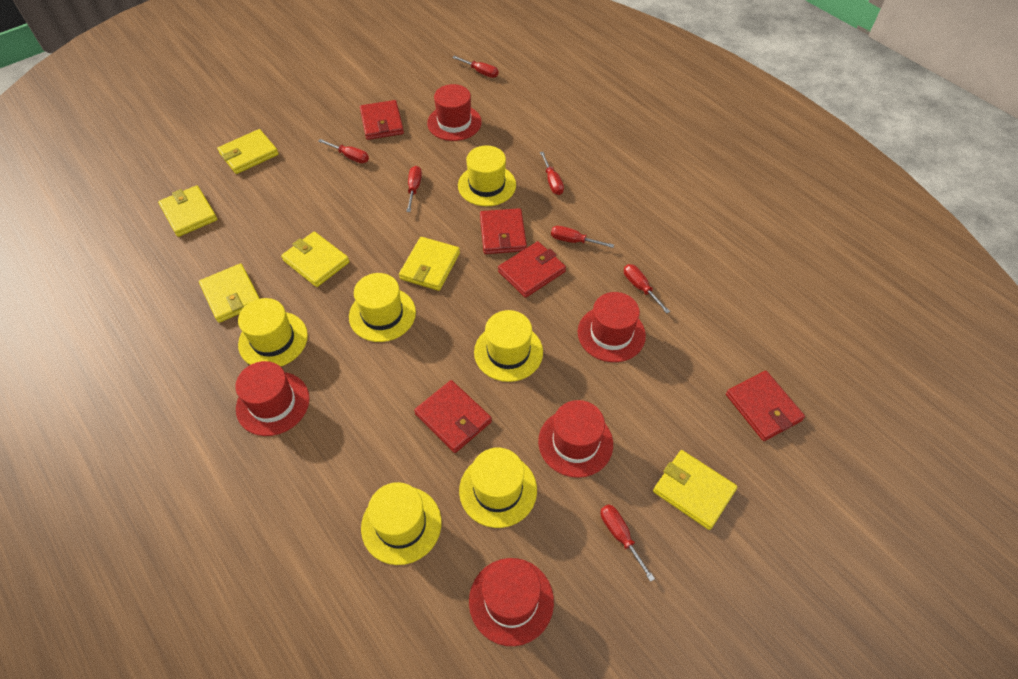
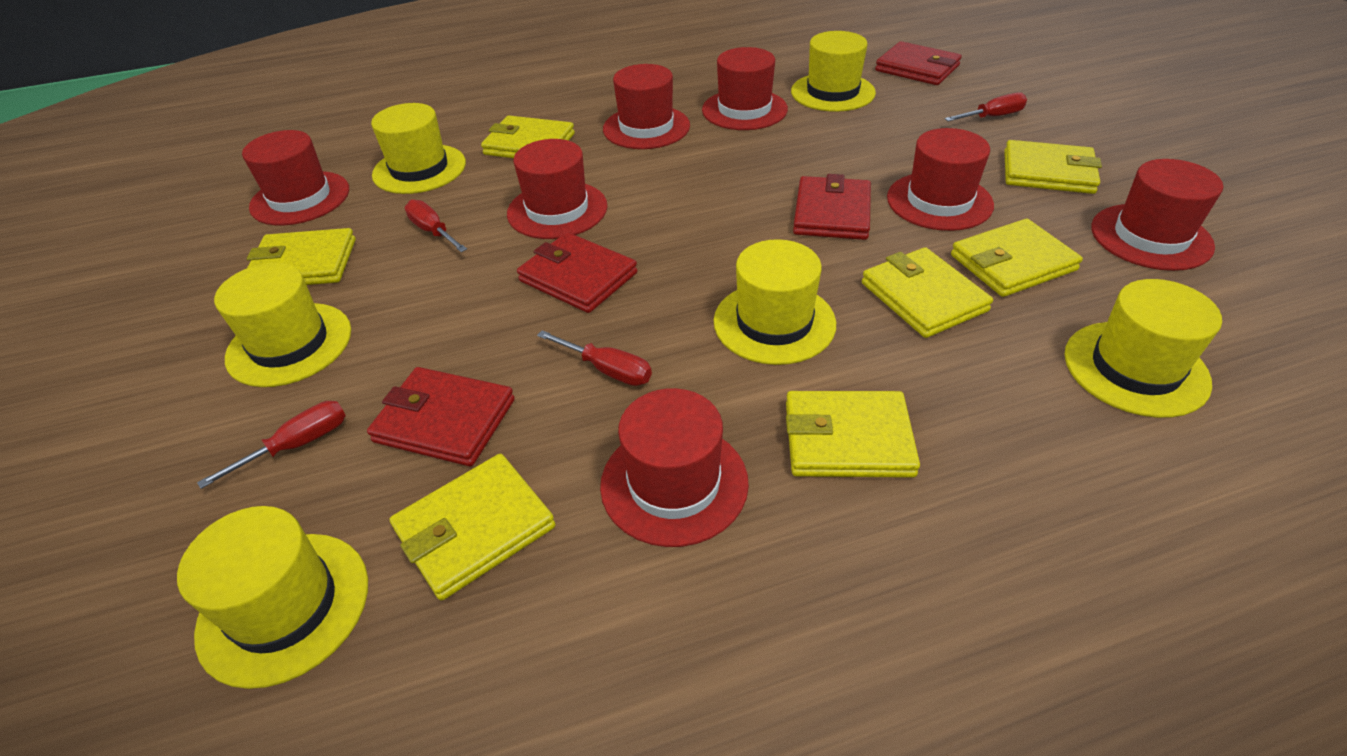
red hat: 5 -> 7
red screwdriver: 7 -> 4
red wallet: 5 -> 4
yellow wallet: 6 -> 7

